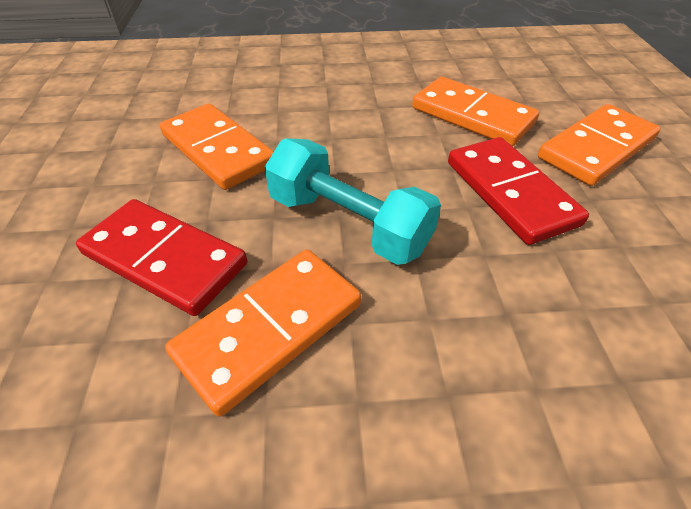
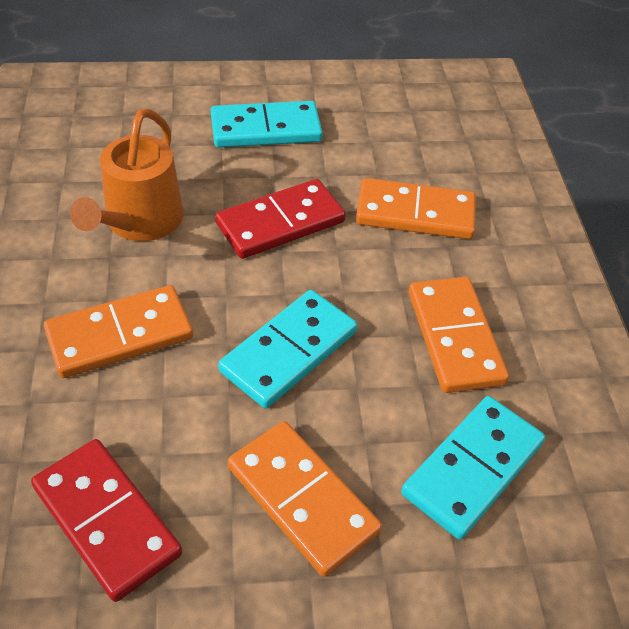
orange watering can: 0 -> 1
turquoise domino: 0 -> 3
turquoise dumbbell: 1 -> 0

